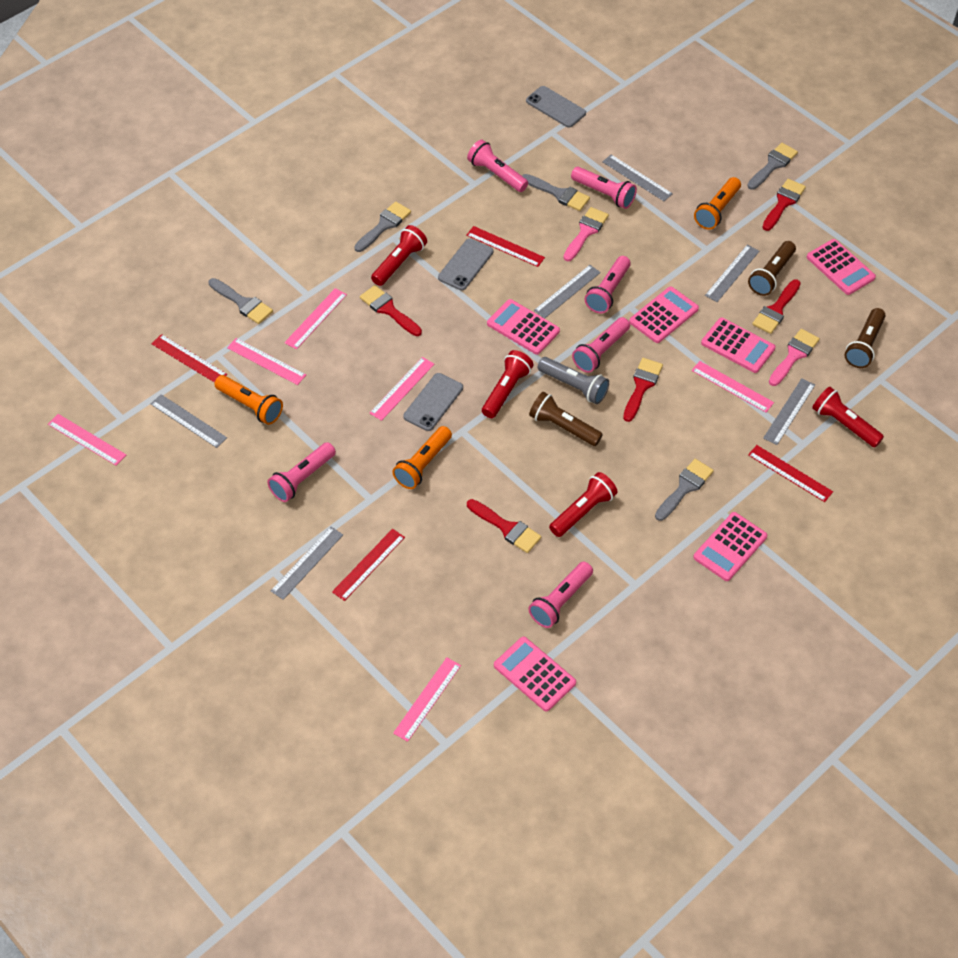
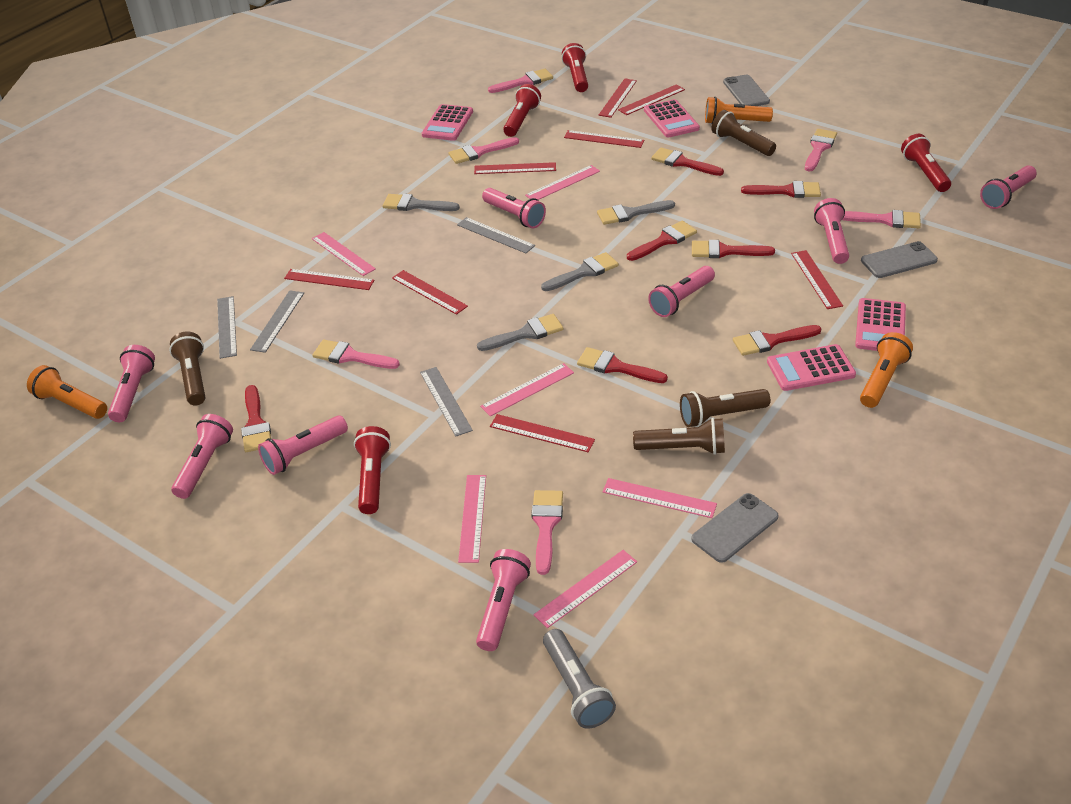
brown flashlight: 3 -> 4
grey brush: 5 -> 4
grey ruler: 6 -> 4
pink brush: 2 -> 6
pink calculator: 6 -> 4
pink flashlight: 6 -> 8
red brush: 5 -> 7
red ruler: 4 -> 8

